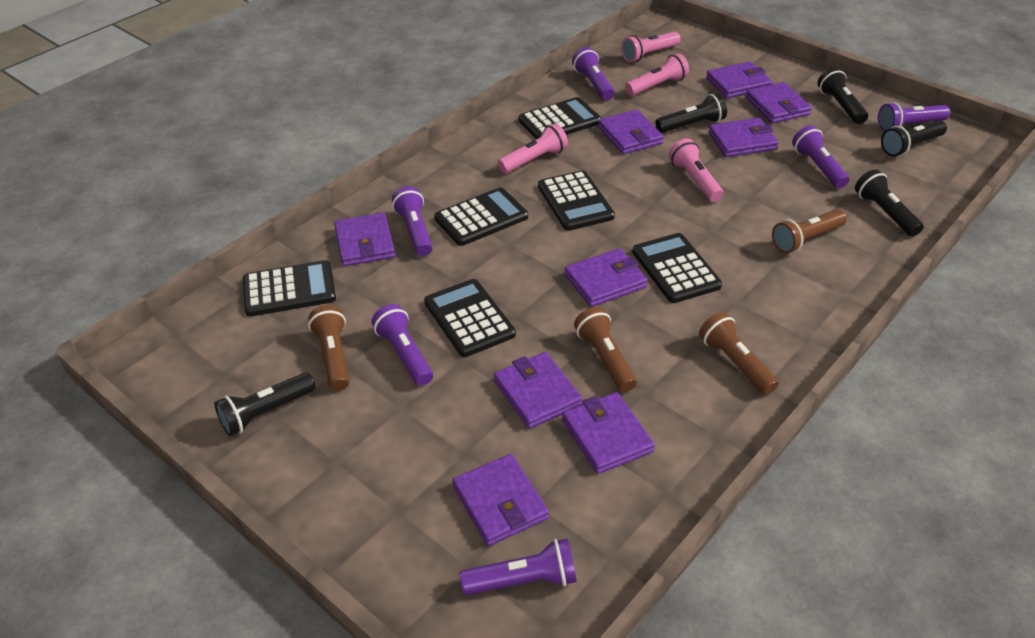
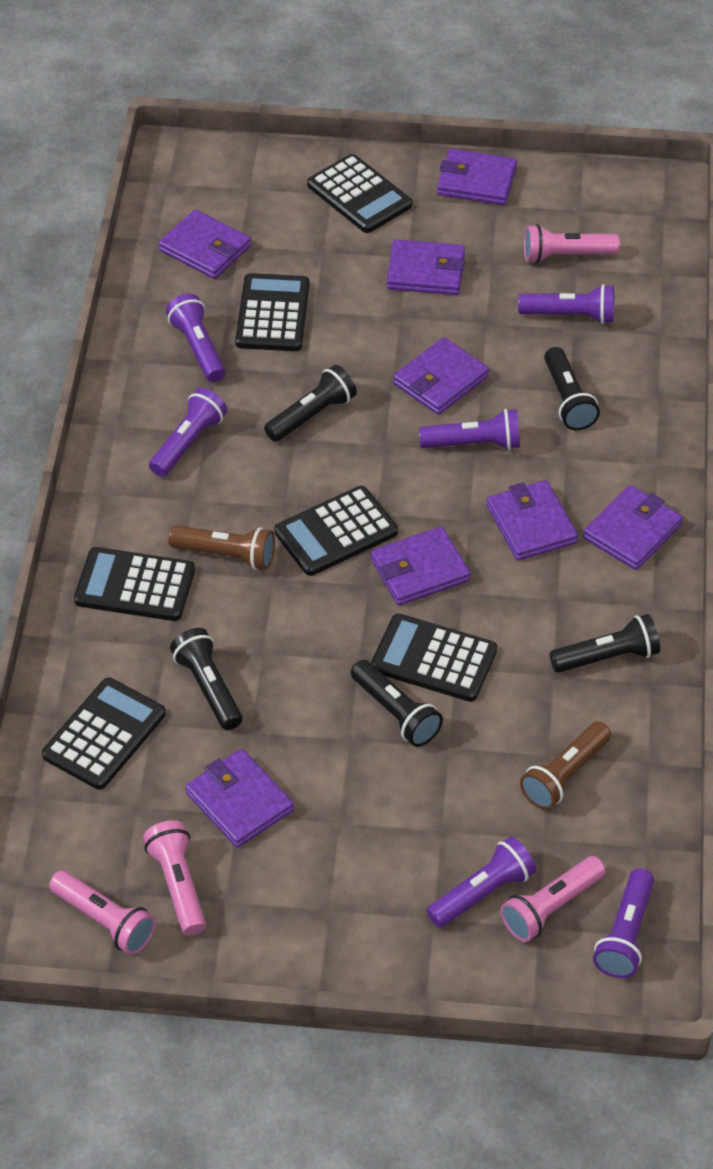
brown flashlight: 4 -> 2
purple wallet: 9 -> 8

